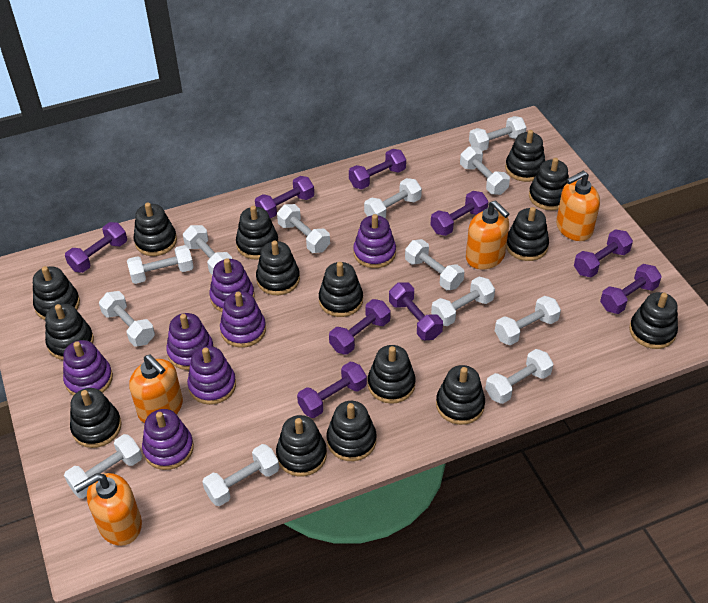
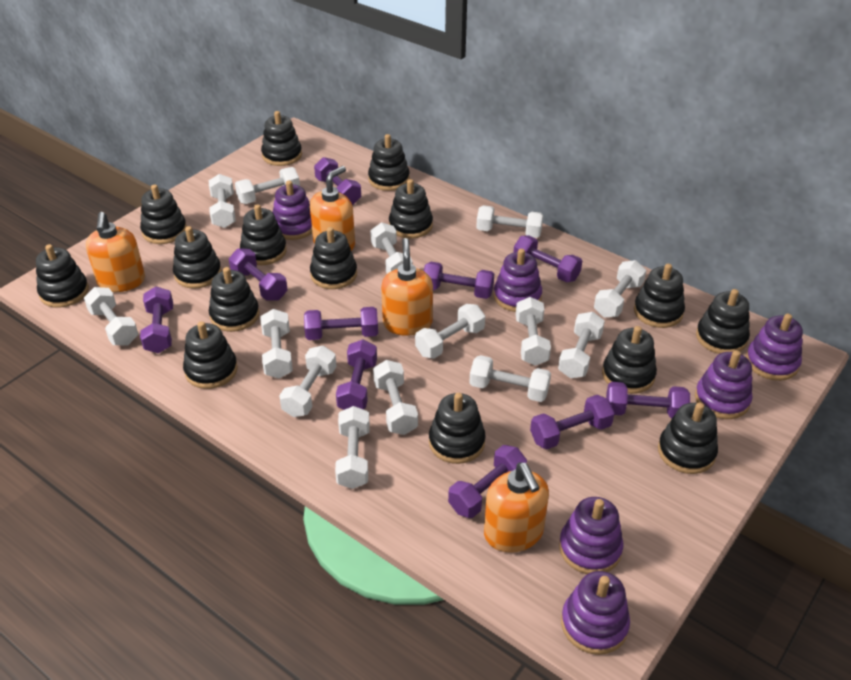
purple dumbbell: 9 -> 10
purple stacking toy: 7 -> 6
white dumbbell: 13 -> 14

